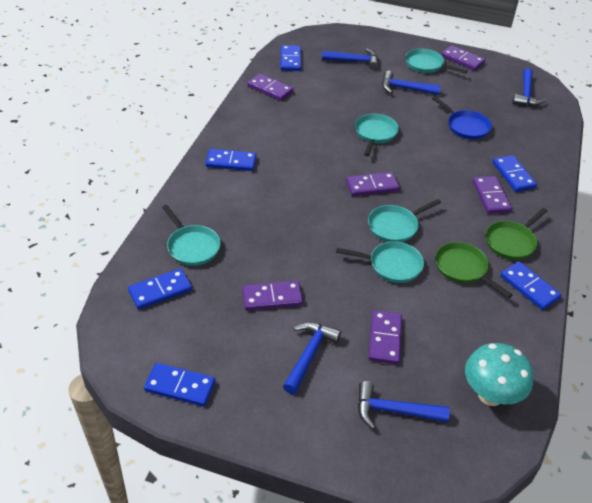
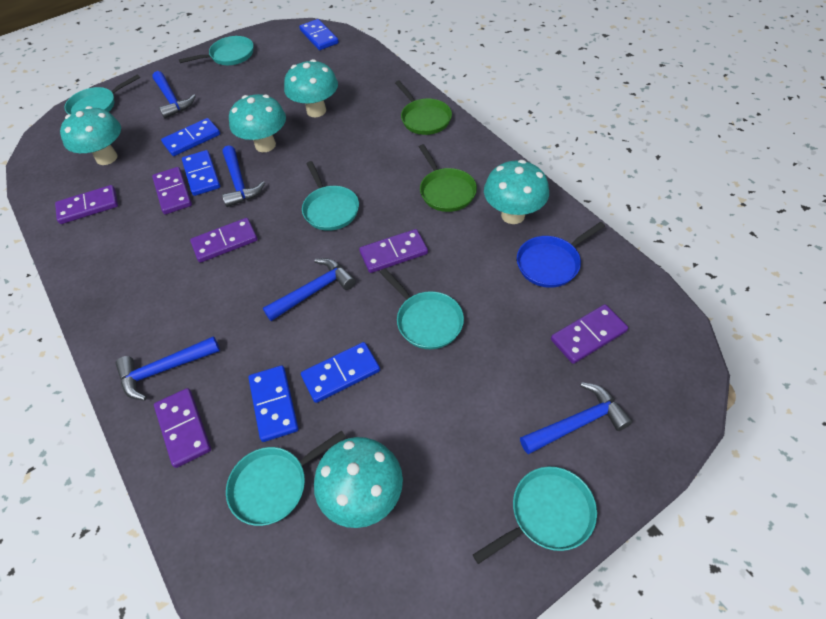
blue domino: 6 -> 5
turquoise mushroom: 1 -> 5
turquoise pan: 5 -> 6

